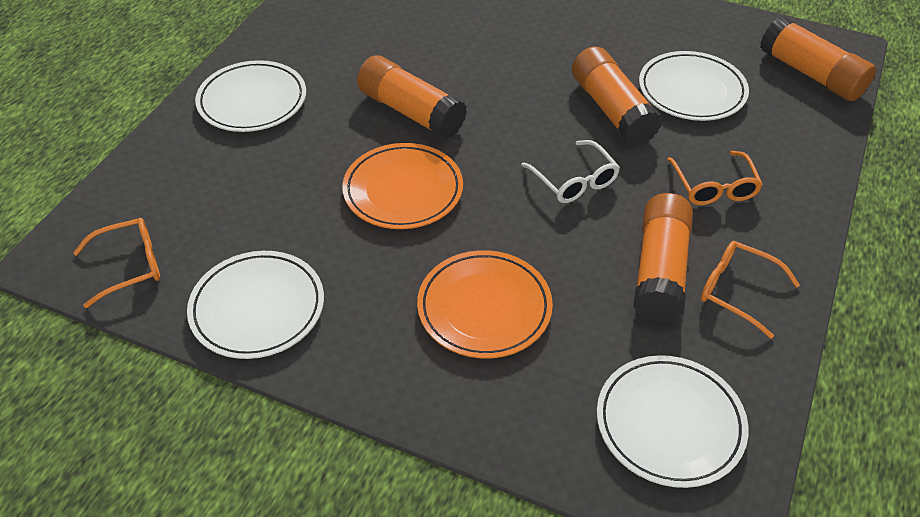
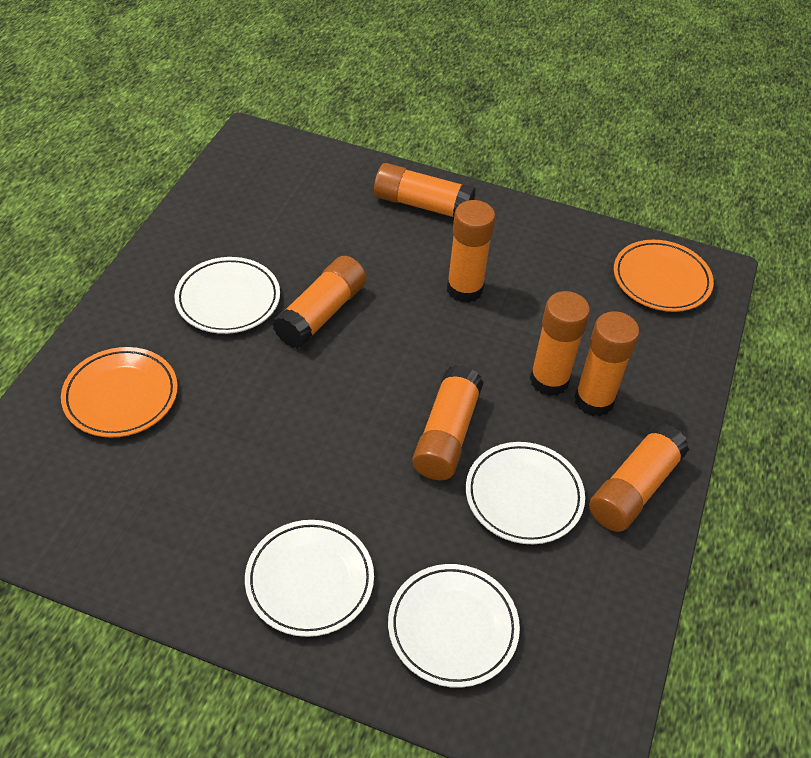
orange glasses: 3 -> 0
orange glue stick: 4 -> 7
white glasses: 1 -> 0

